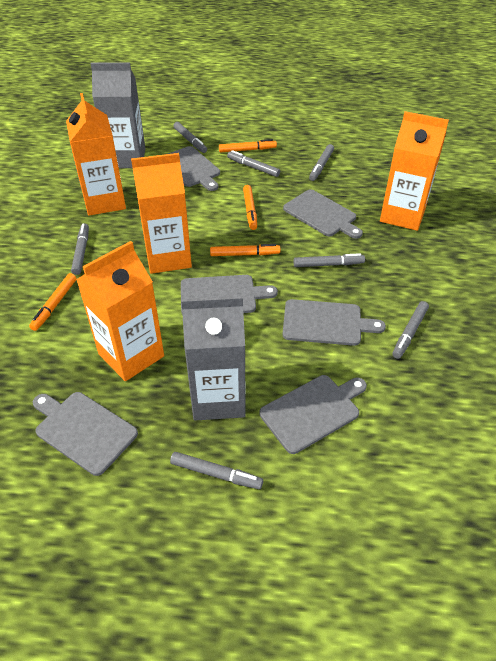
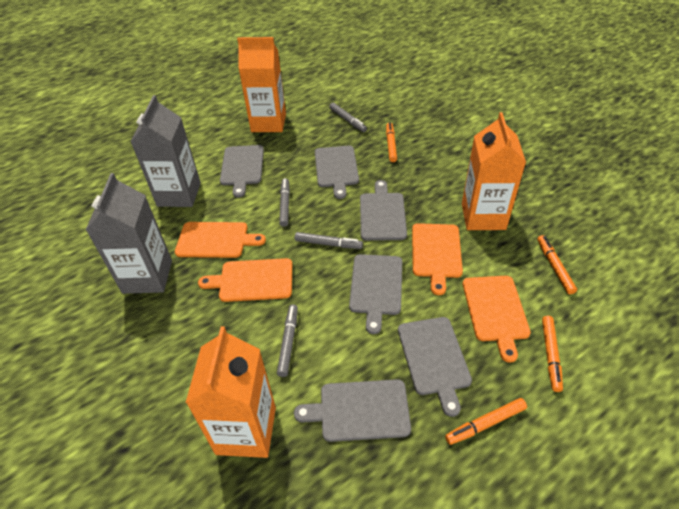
grey marker: 7 -> 4
orange carton: 4 -> 3
orange cutting board: 0 -> 4

